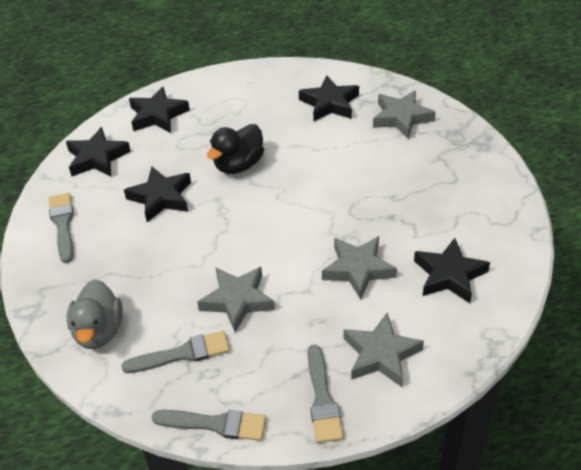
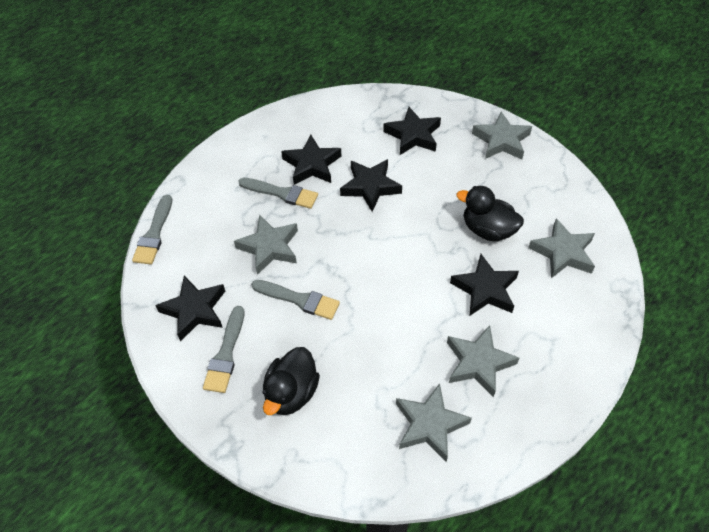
black duck: 1 -> 2
grey duck: 1 -> 0
grey star: 4 -> 5

